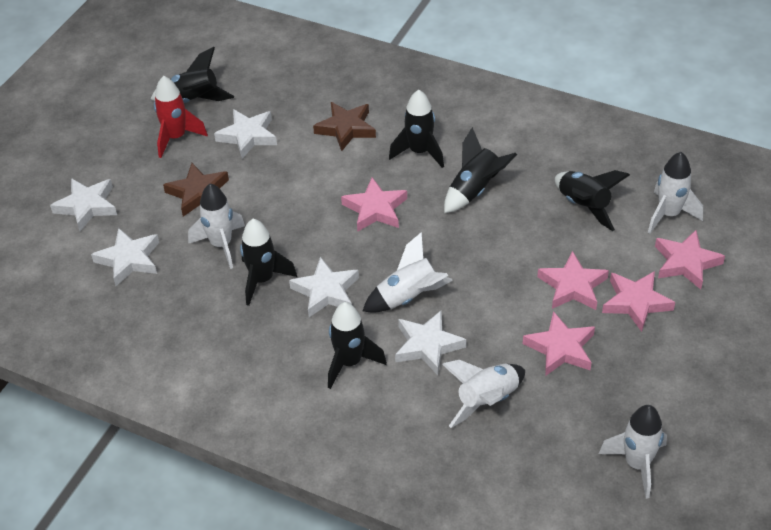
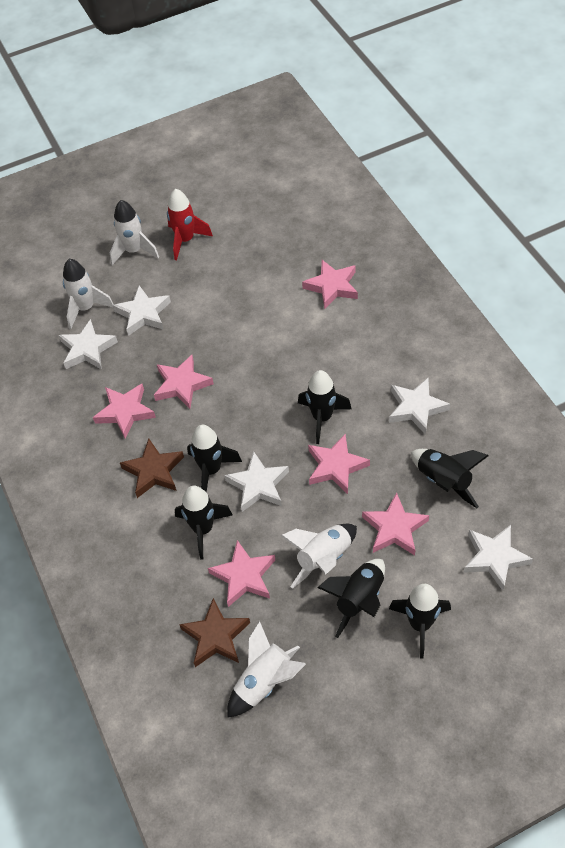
pink star: 5 -> 6
white rocket: 5 -> 4

